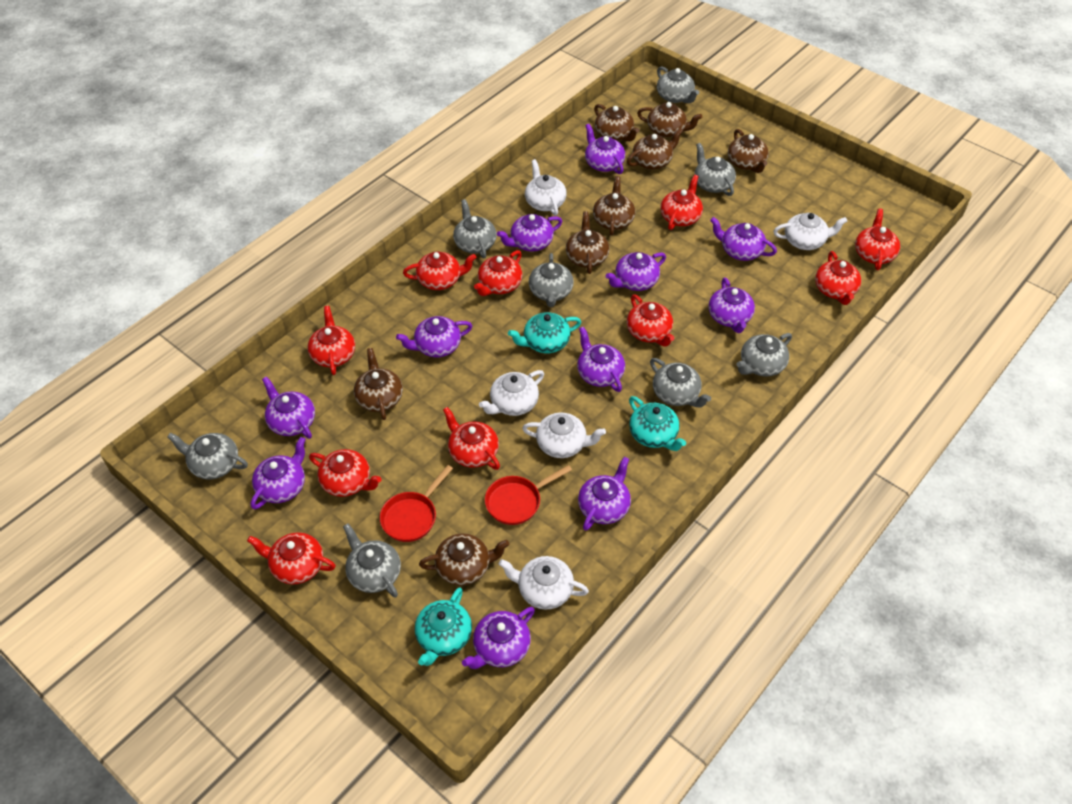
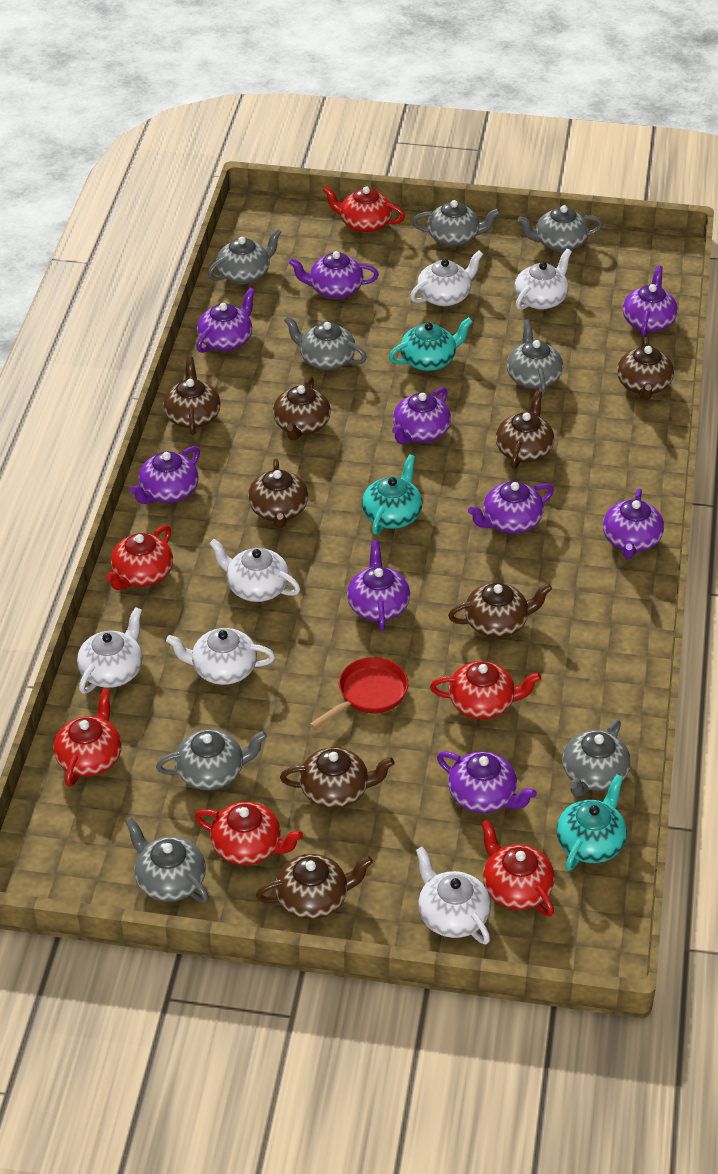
purple teapot: 11 -> 9
red pan: 2 -> 1
red teapot: 10 -> 6
white teapot: 5 -> 6

